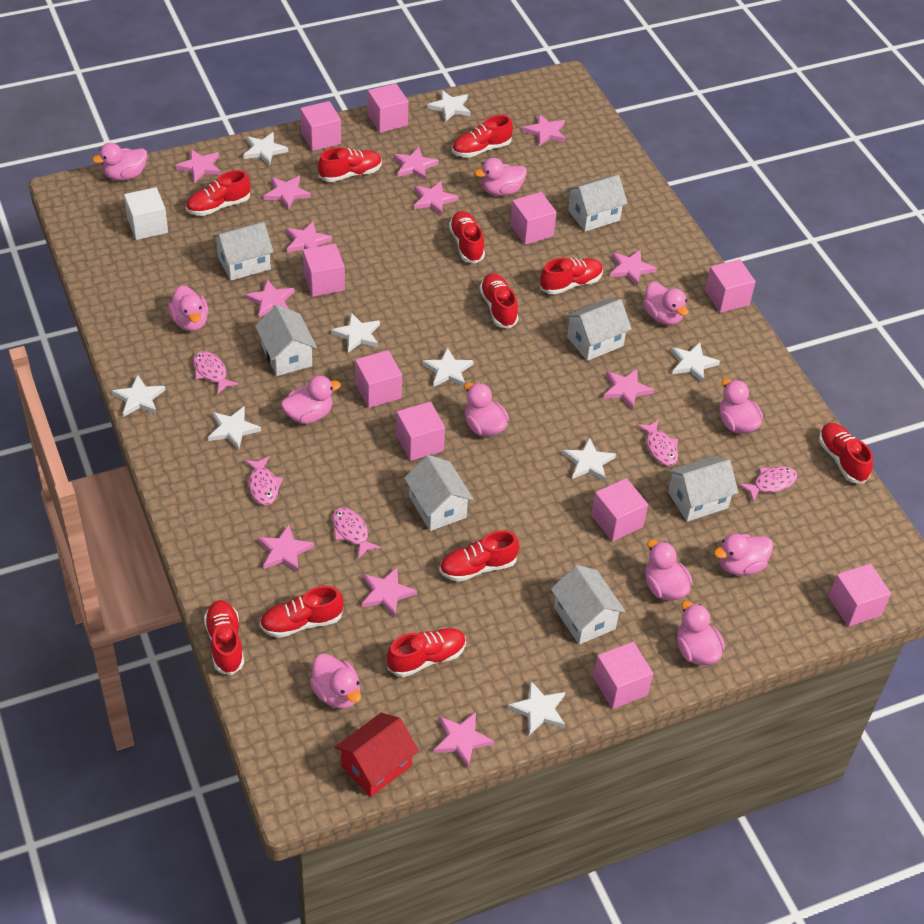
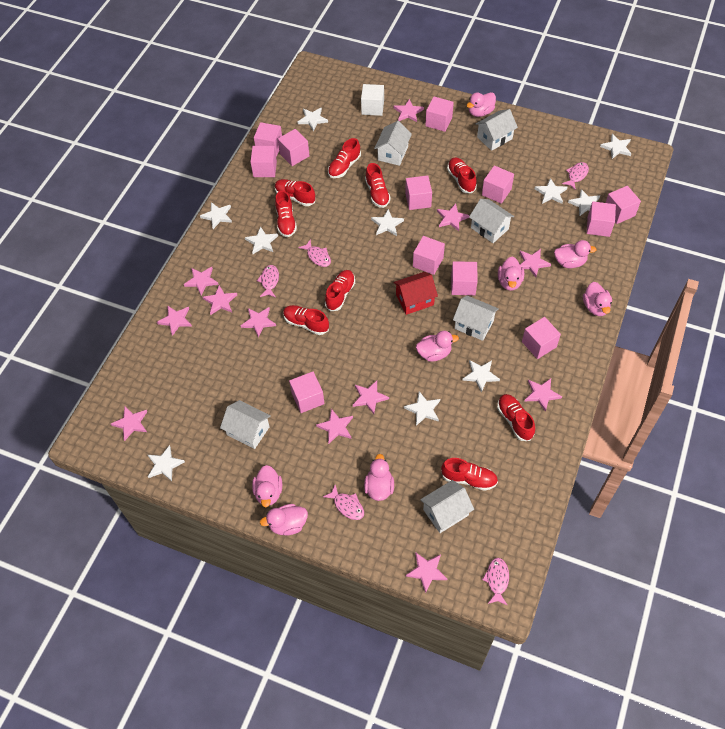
pink cube: 10 -> 12
pink duck: 11 -> 8
red shoe: 11 -> 9
white house: 7 -> 6
white star: 9 -> 10

